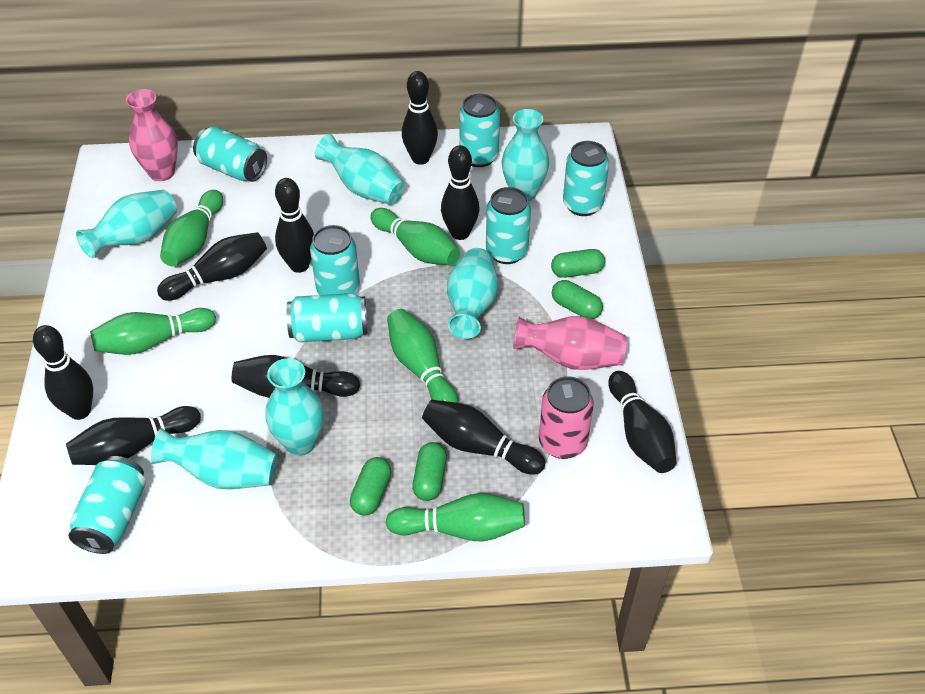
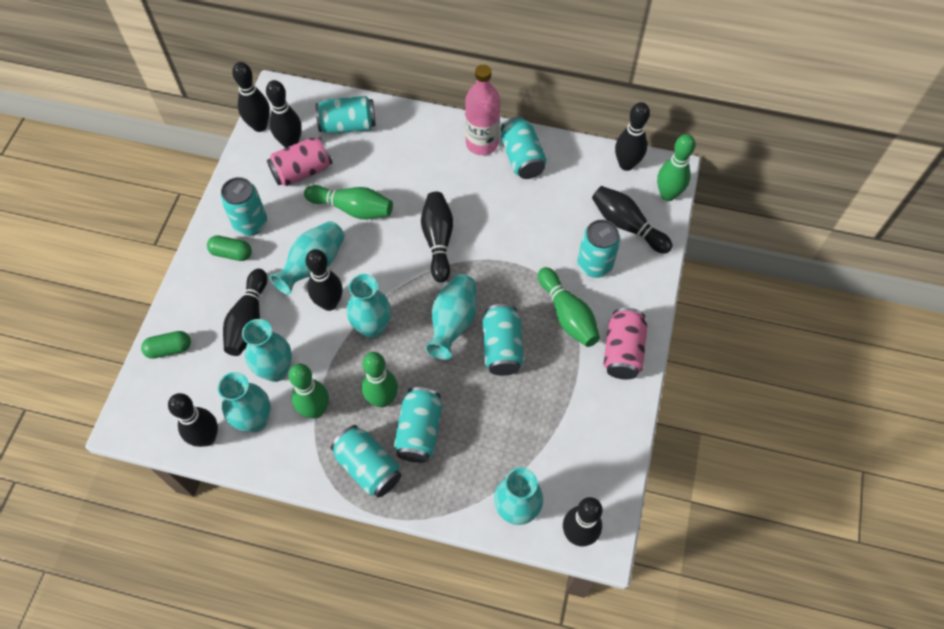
green capsule: 4 -> 2
pink bottle: 0 -> 1
pink can: 1 -> 2
pink vase: 2 -> 0

